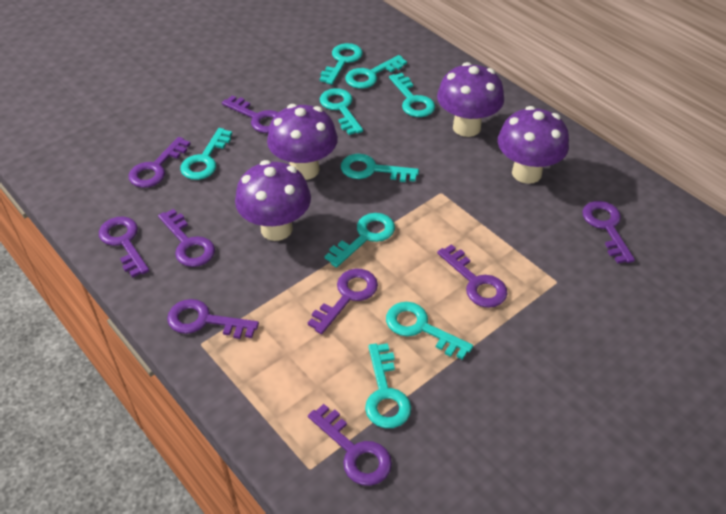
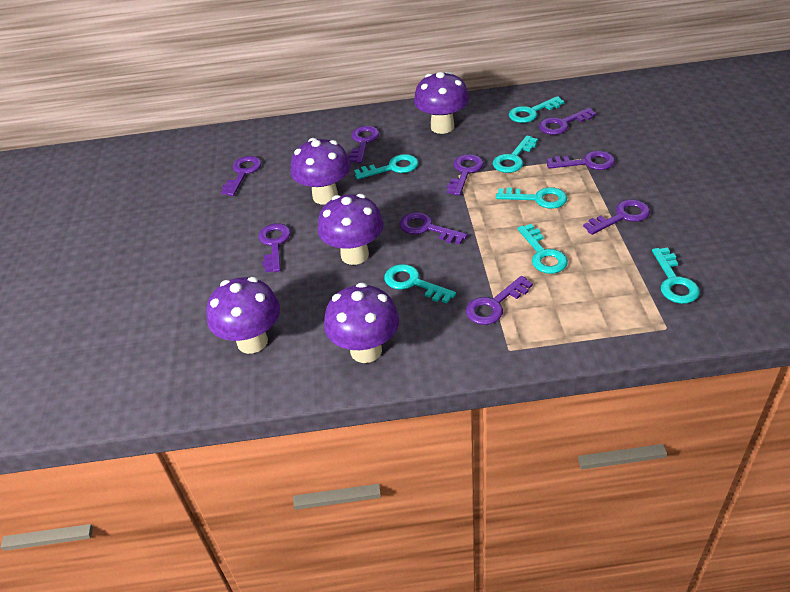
purple mushroom: 4 -> 5
turquoise key: 9 -> 7

